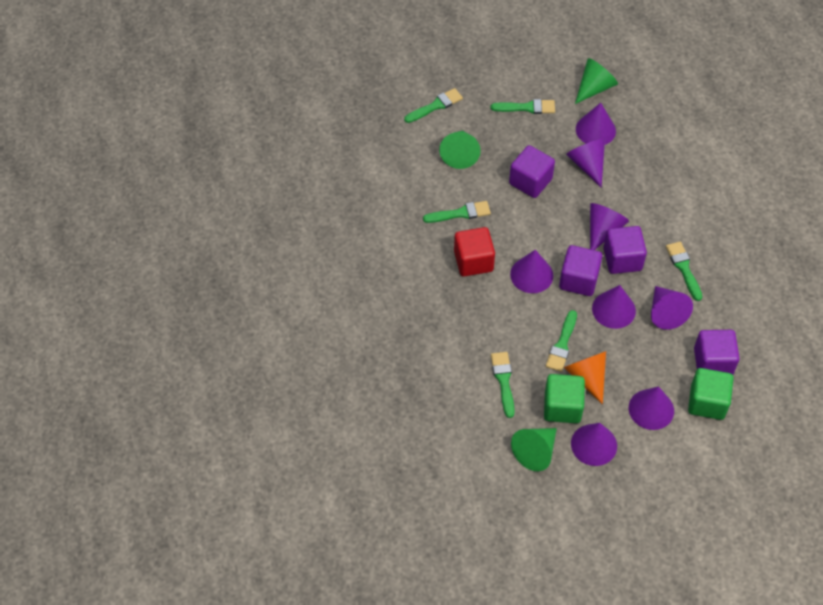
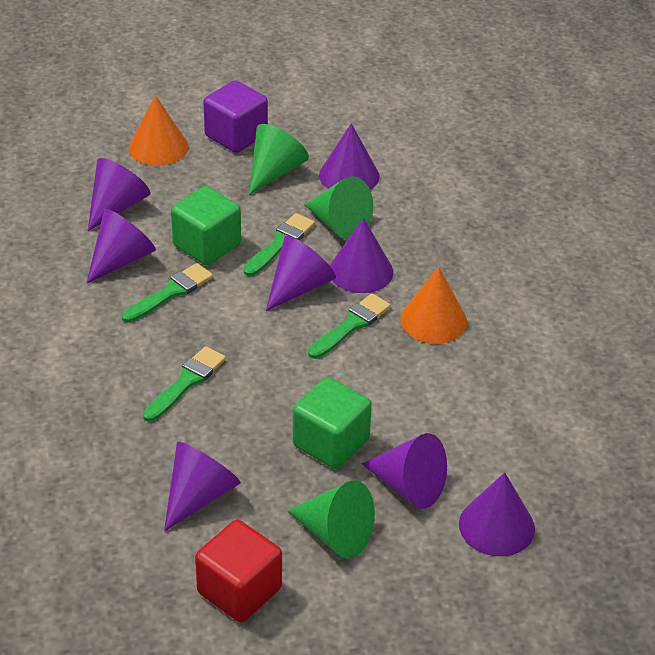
green brush: 6 -> 4
orange cone: 1 -> 2
purple cube: 4 -> 1

